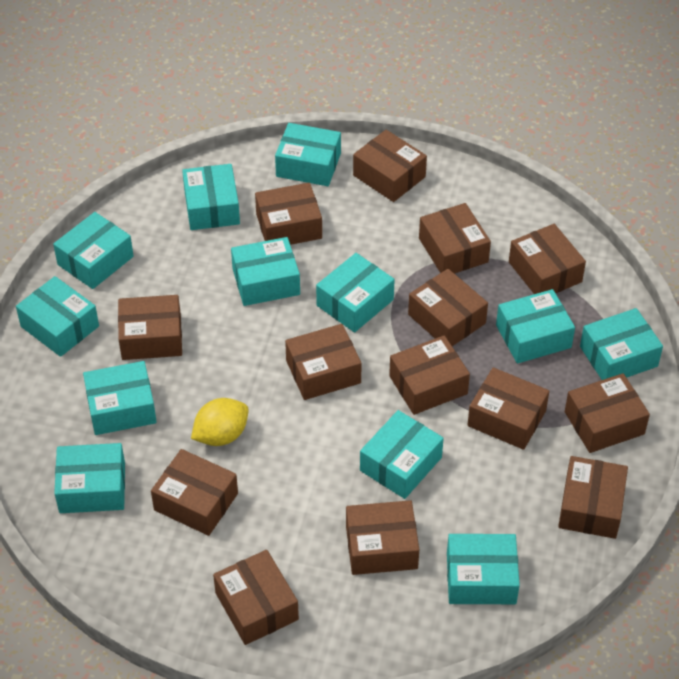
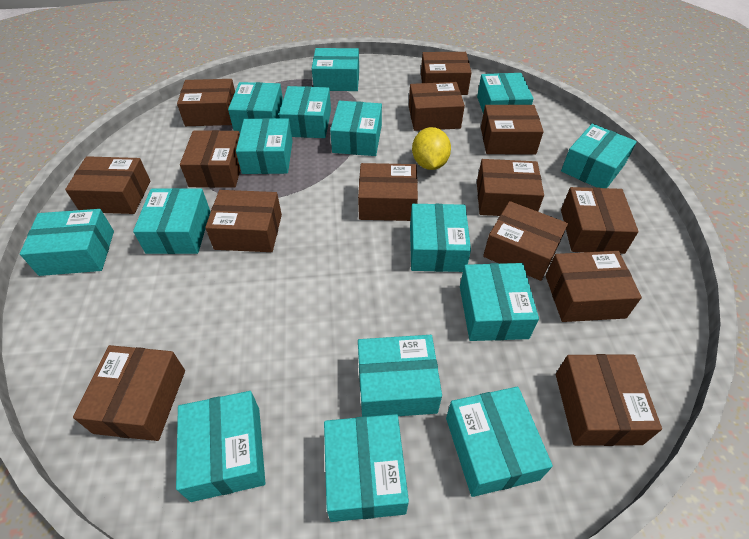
turquoise box: 12 -> 15

